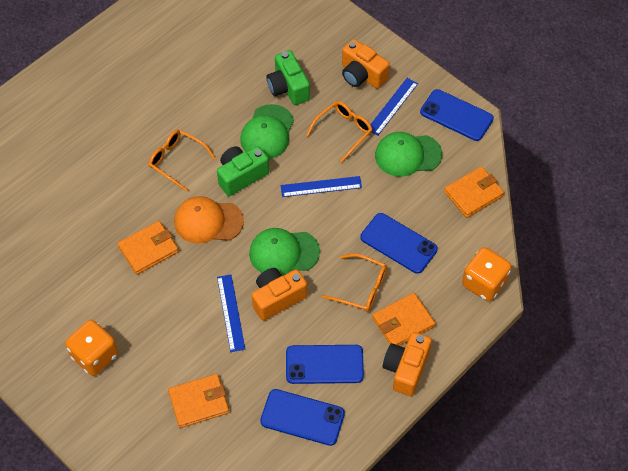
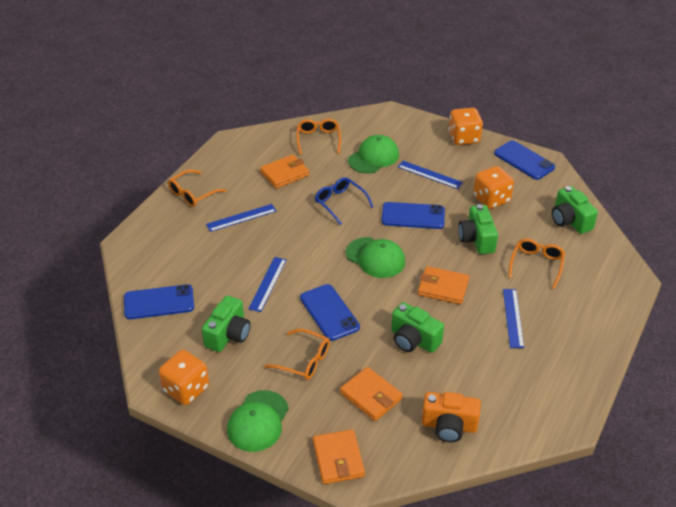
blue glasses: 0 -> 1
blue ruler: 3 -> 4
green camera: 2 -> 4
orange camera: 3 -> 1
orange cap: 1 -> 0
orange dice: 2 -> 3
orange glasses: 3 -> 4

